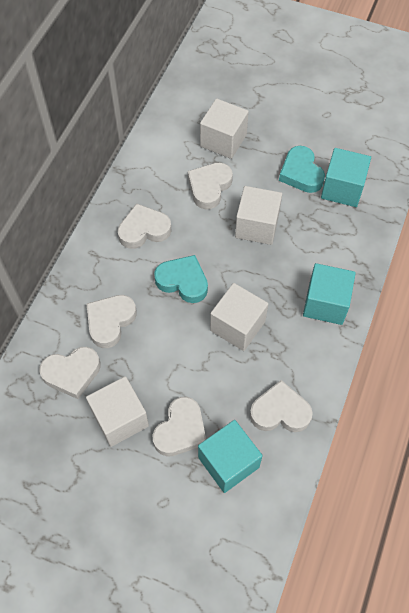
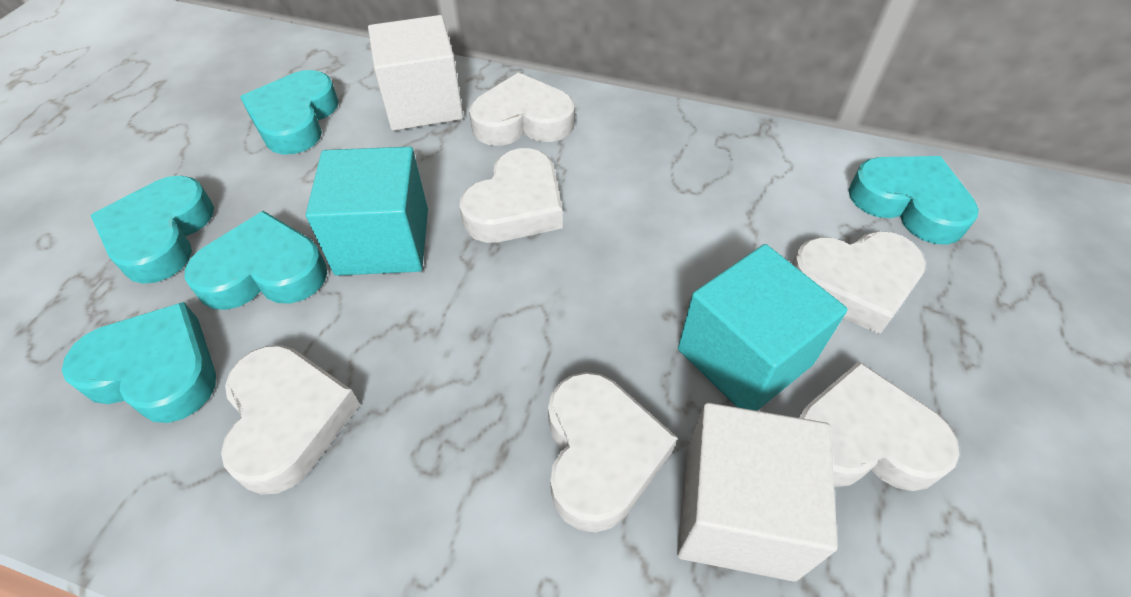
turquoise cube: 3 -> 2
turquoise heart: 2 -> 5
white cube: 4 -> 2

